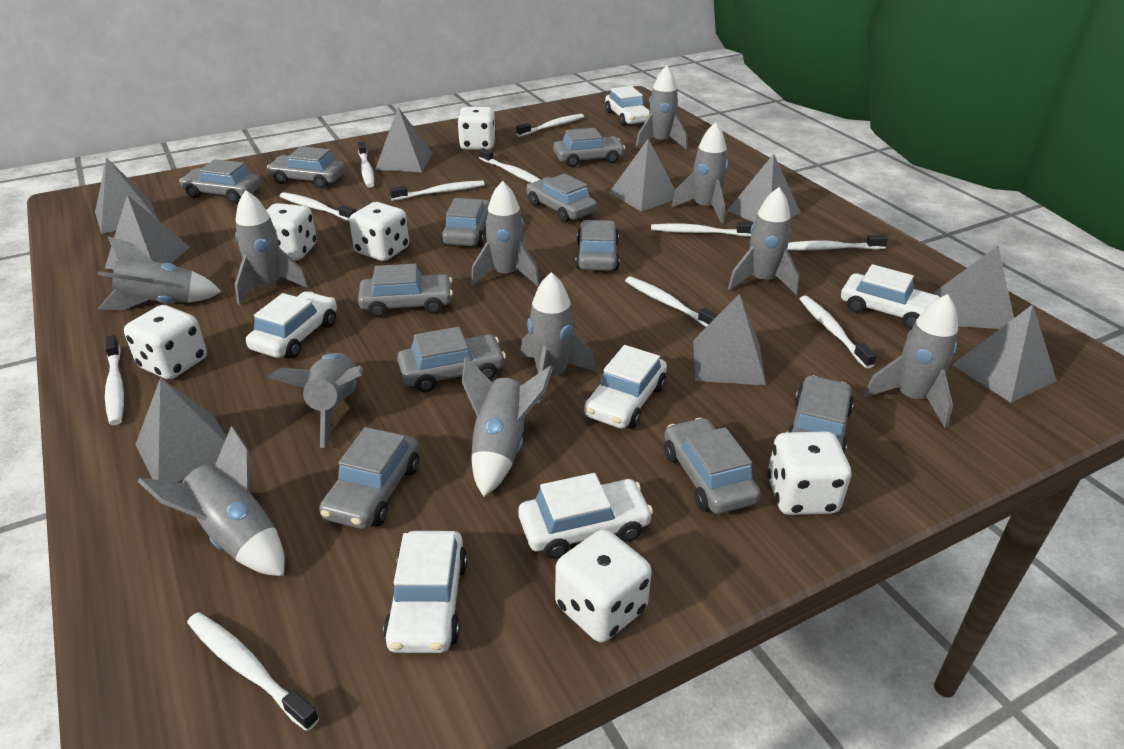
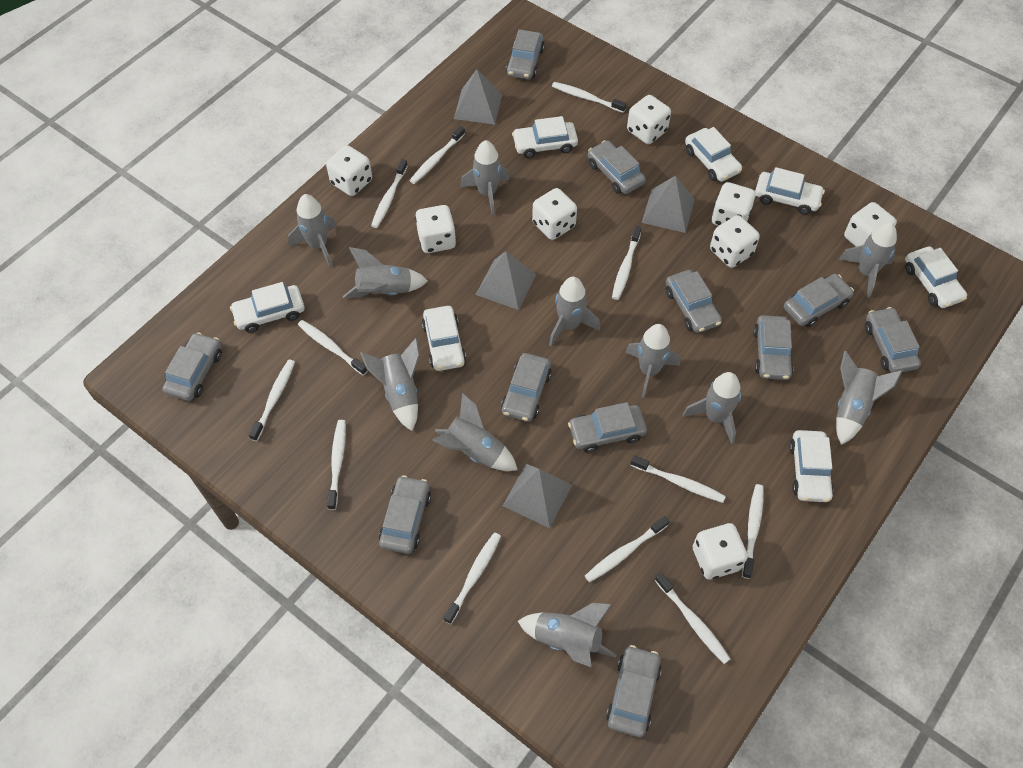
grey pyramid: 9 -> 4
white car: 6 -> 7
white dice: 6 -> 8
white toothbrush: 11 -> 12

